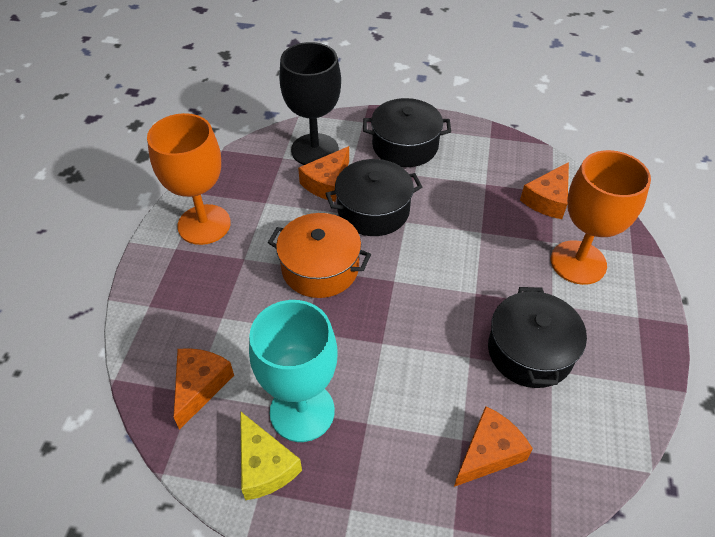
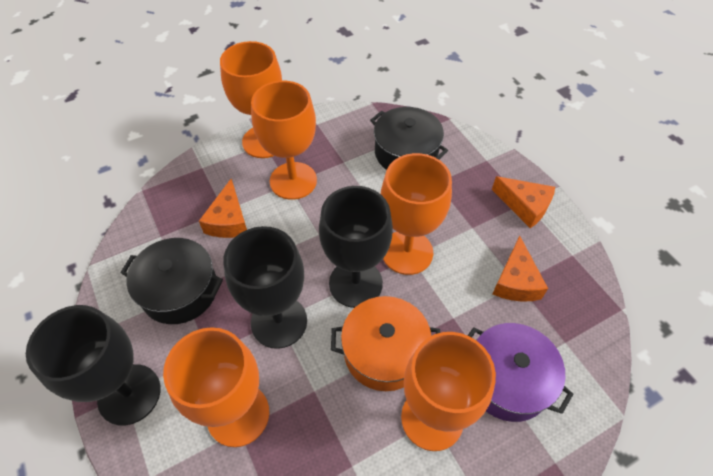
black goblet: 1 -> 3
black pot: 3 -> 2
orange cheese: 4 -> 3
orange goblet: 2 -> 5
purple pot: 0 -> 1
turquoise goblet: 1 -> 0
yellow cheese: 1 -> 0

